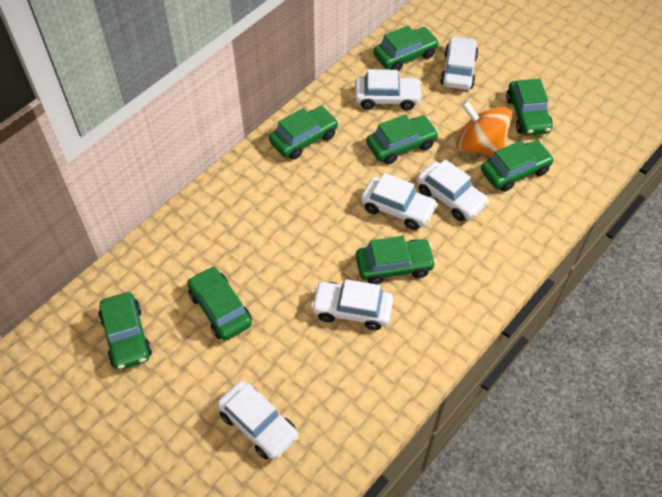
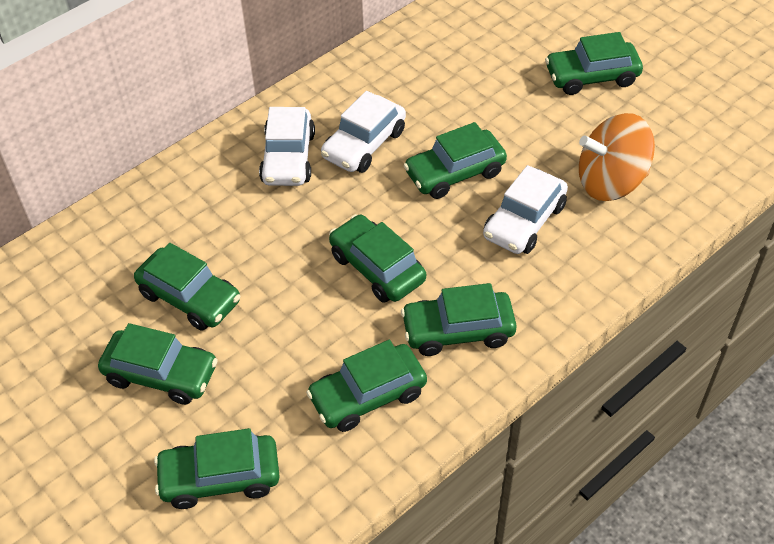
white car: 6 -> 3

